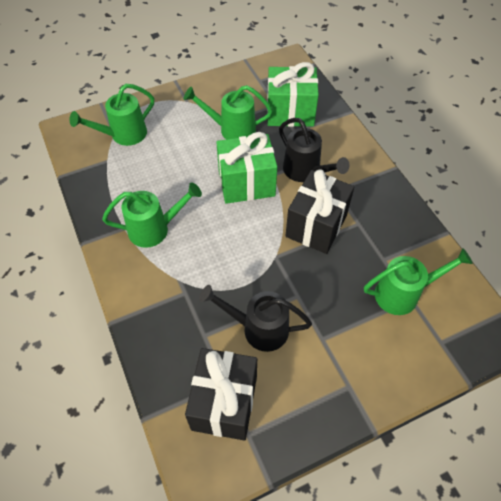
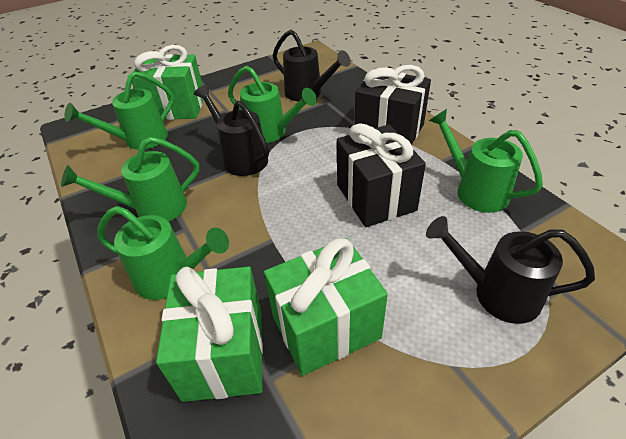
black watering can: 2 -> 3
green gift: 2 -> 3
green watering can: 4 -> 5

